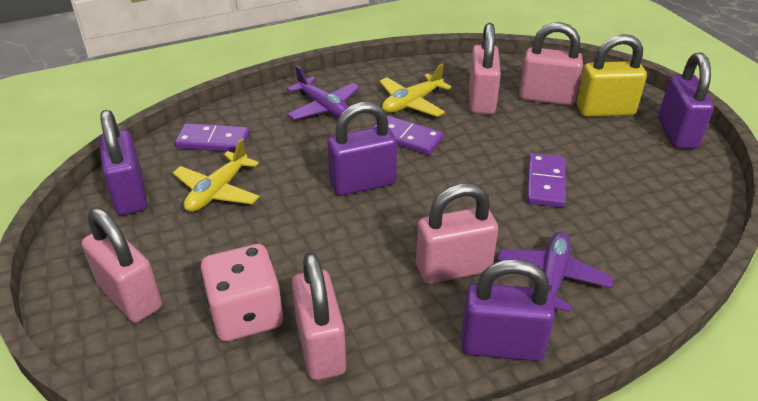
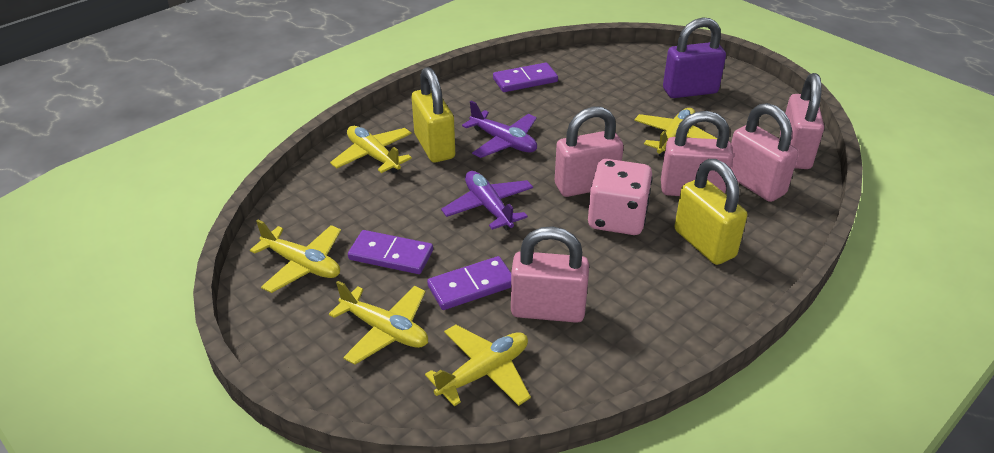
purple padlock: 4 -> 1
yellow padlock: 1 -> 2
yellow plane: 2 -> 5

